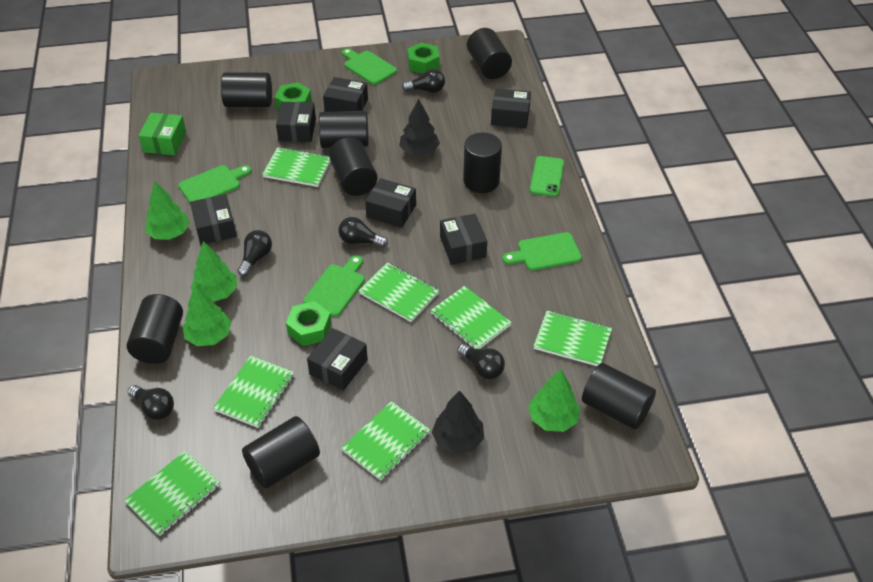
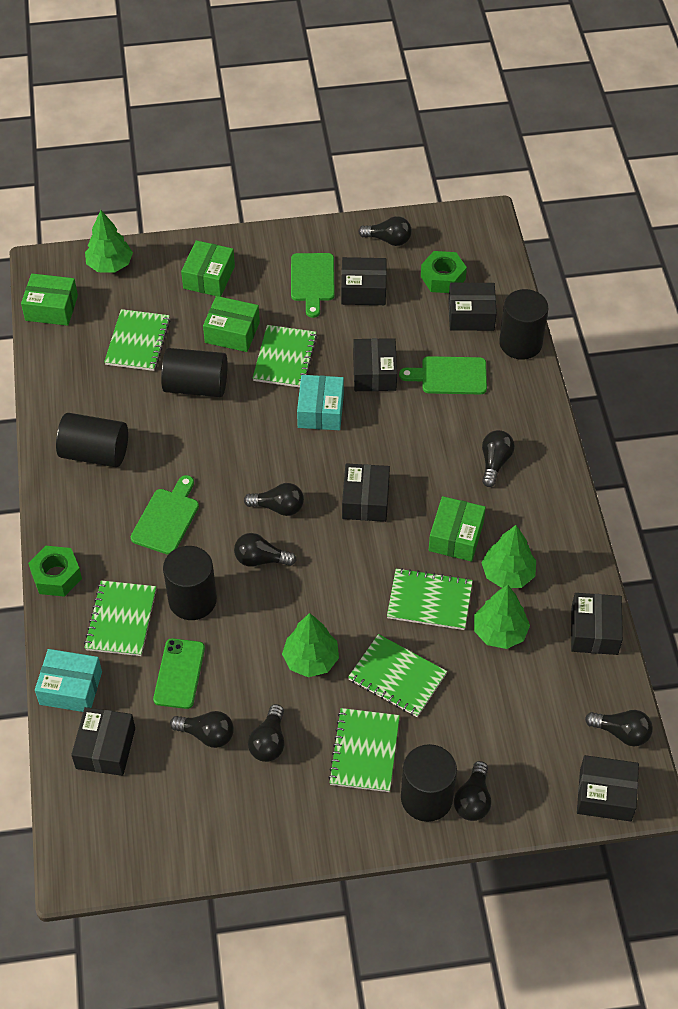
black cylinder: 8 -> 5
black light bulb: 5 -> 8
black tree: 2 -> 0
green box: 1 -> 4
green cutting board: 4 -> 3
green notebook: 7 -> 6
green nut: 3 -> 2
turquoise box: 0 -> 2

